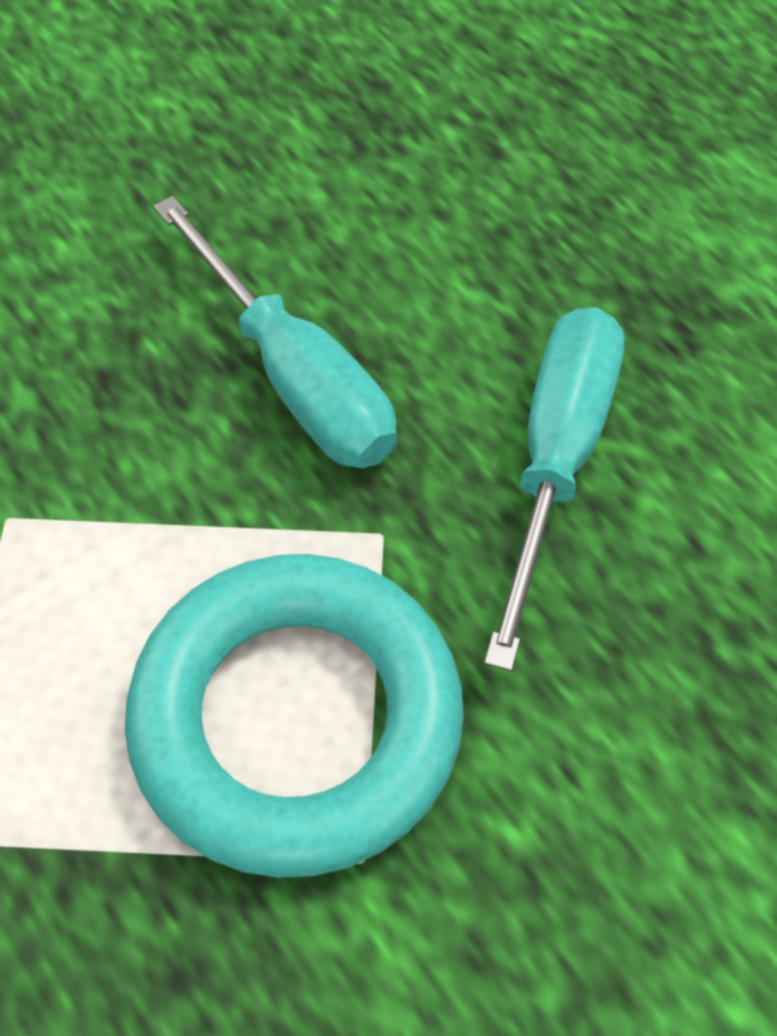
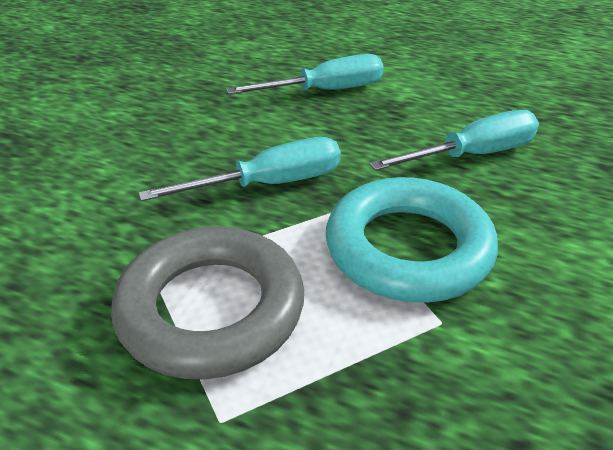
grey ring: 0 -> 1
turquoise screwdriver: 2 -> 3

